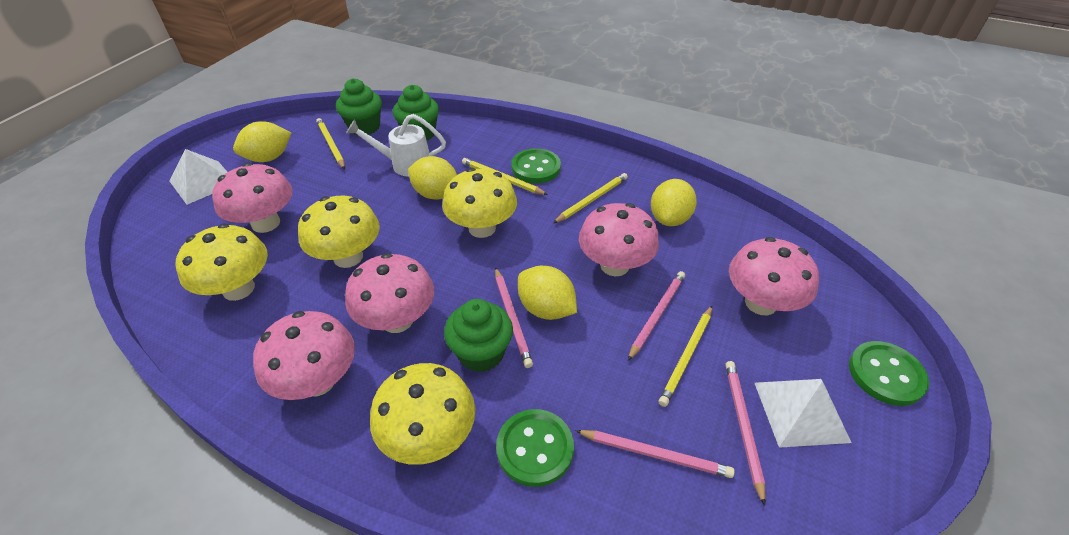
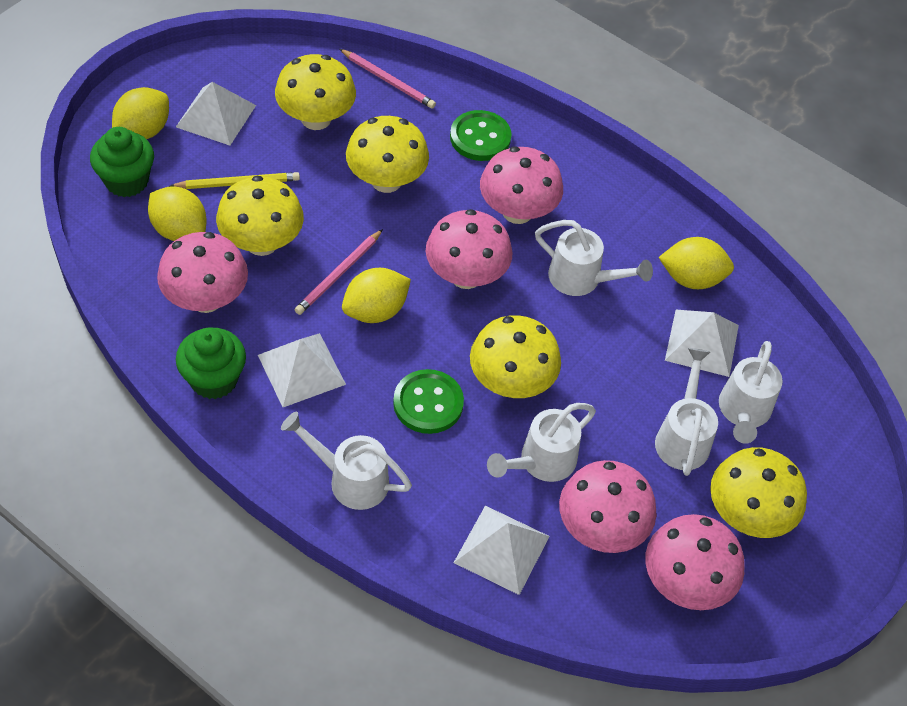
green button: 3 -> 2
green cupcake: 3 -> 2
pink pencil: 4 -> 2
white pyramid: 2 -> 4
white watering can: 1 -> 5
yellow mushroom: 4 -> 5
yellow pencil: 4 -> 1

